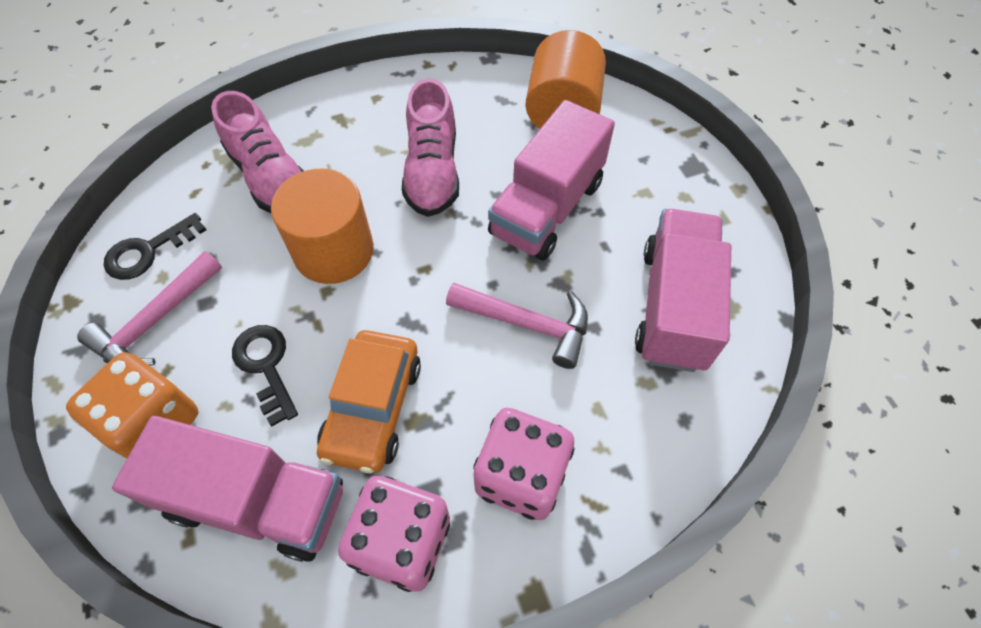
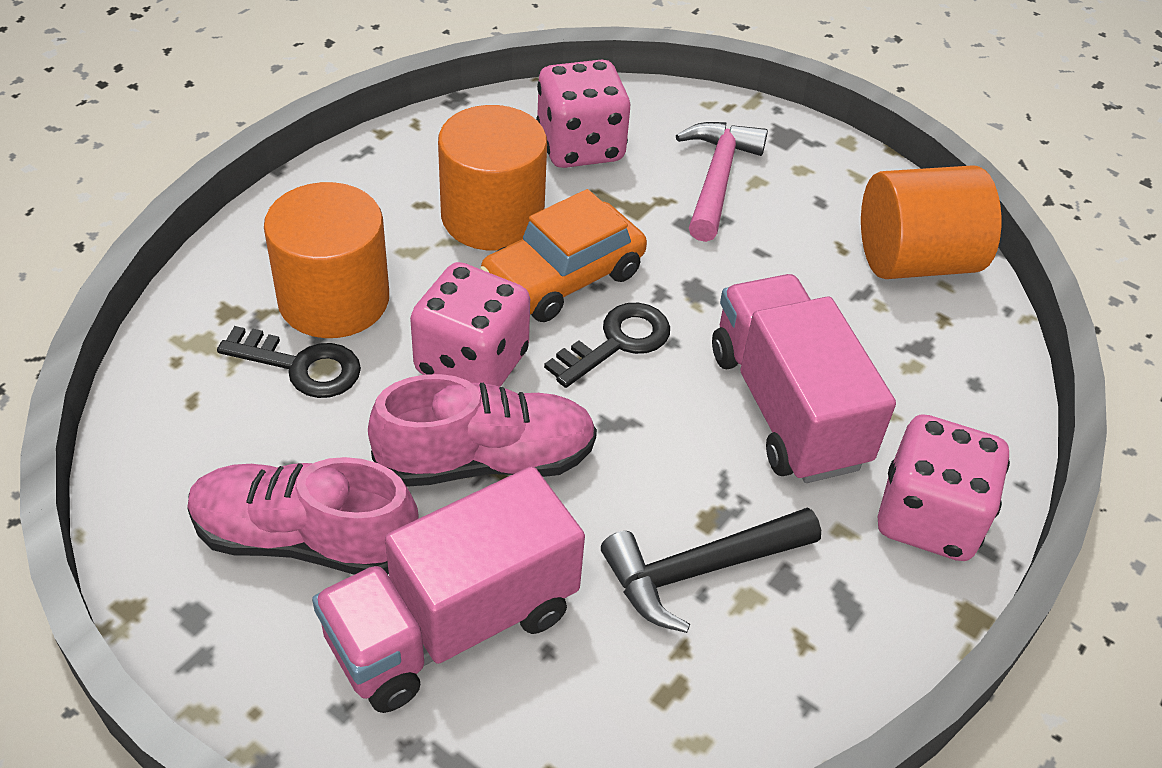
black hammer: 0 -> 1
orange cylinder: 2 -> 3
orange dice: 1 -> 0
pink dice: 2 -> 3
pink hammer: 2 -> 1
pink truck: 3 -> 2

